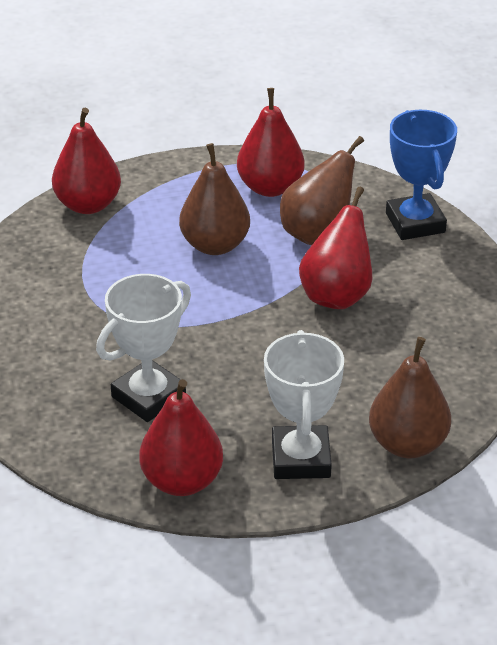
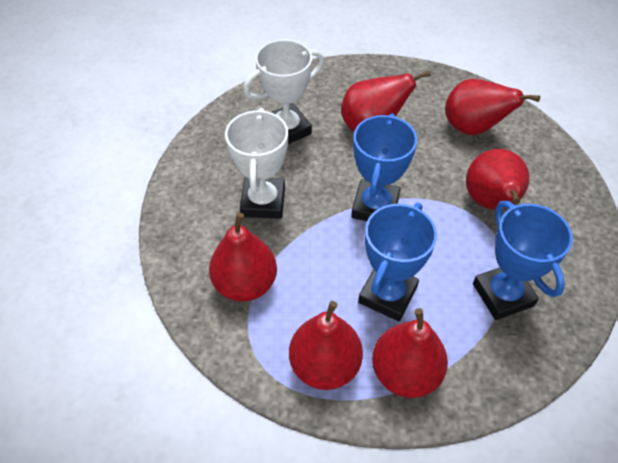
blue trophy: 1 -> 3
brown pear: 3 -> 0
red pear: 4 -> 6

